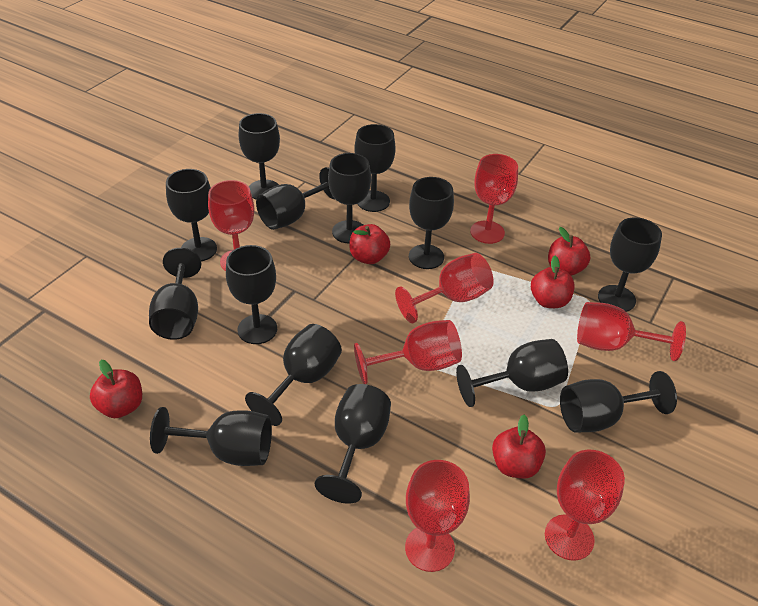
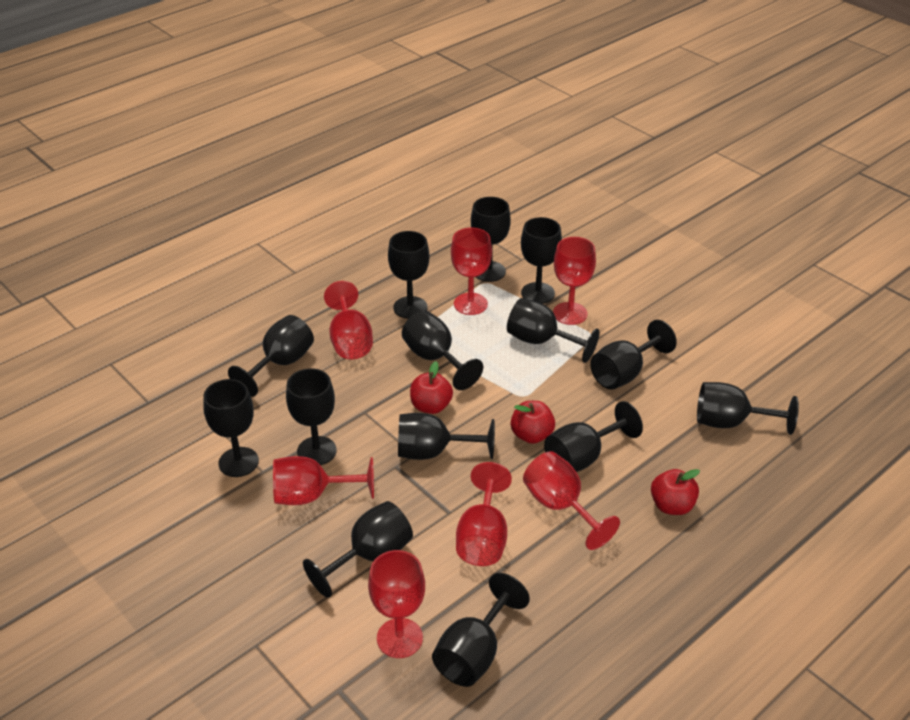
red apple: 5 -> 3

